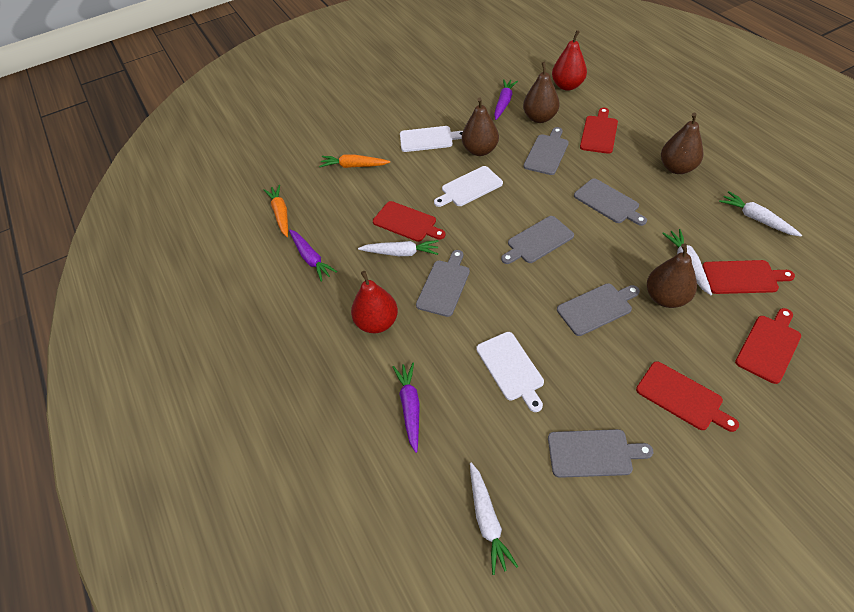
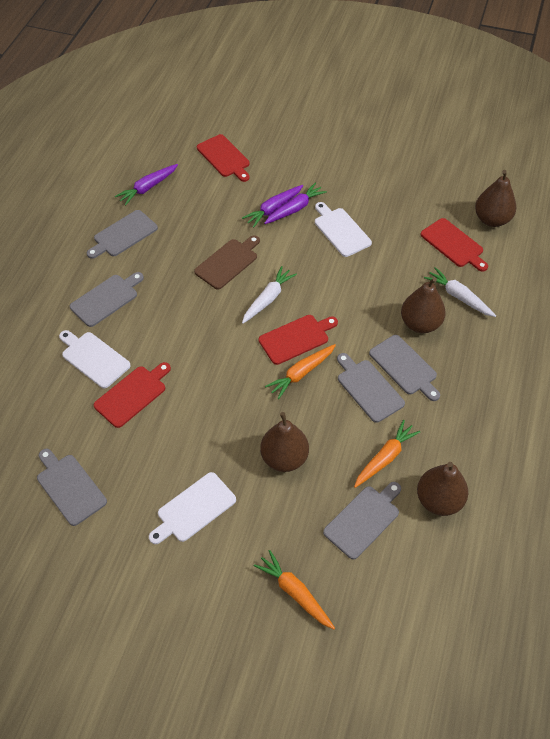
brown cutting board: 0 -> 1
orange carrot: 2 -> 3
red cutting board: 5 -> 4
red pear: 2 -> 0
white carrot: 4 -> 2

